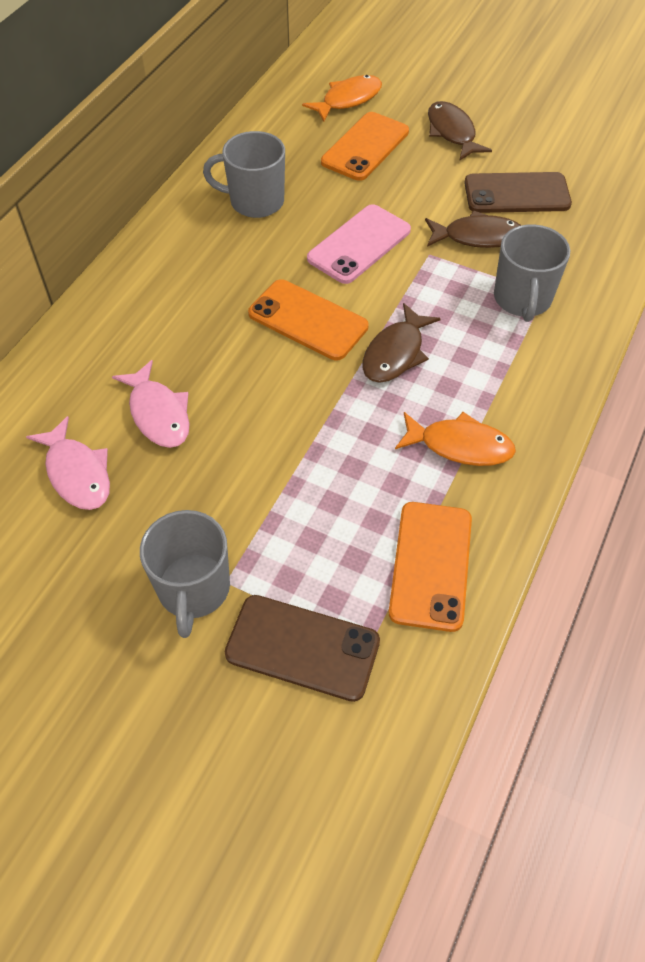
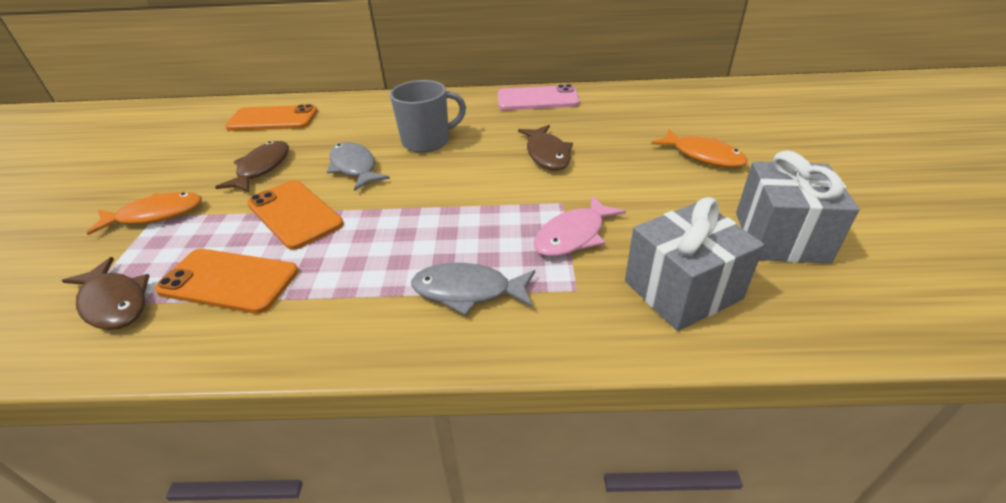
brown phone: 2 -> 0
grey fish: 0 -> 2
grey gift: 0 -> 2
grey mug: 3 -> 1
pink fish: 2 -> 1

